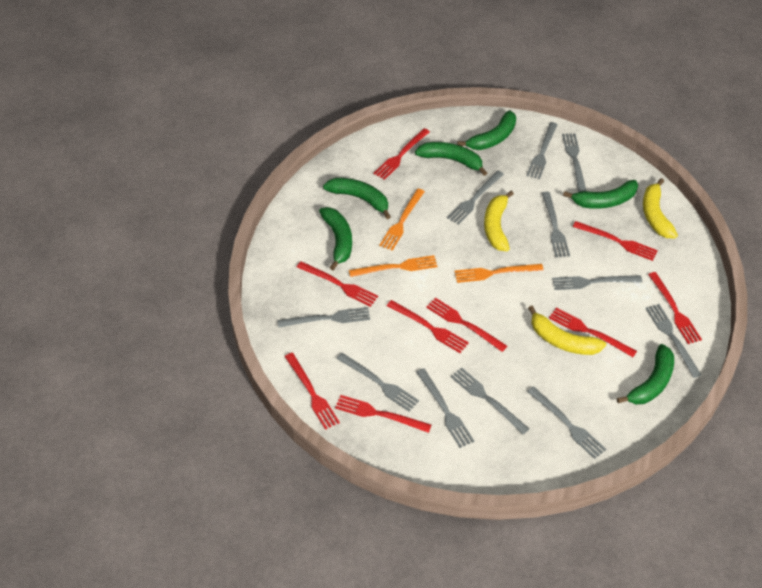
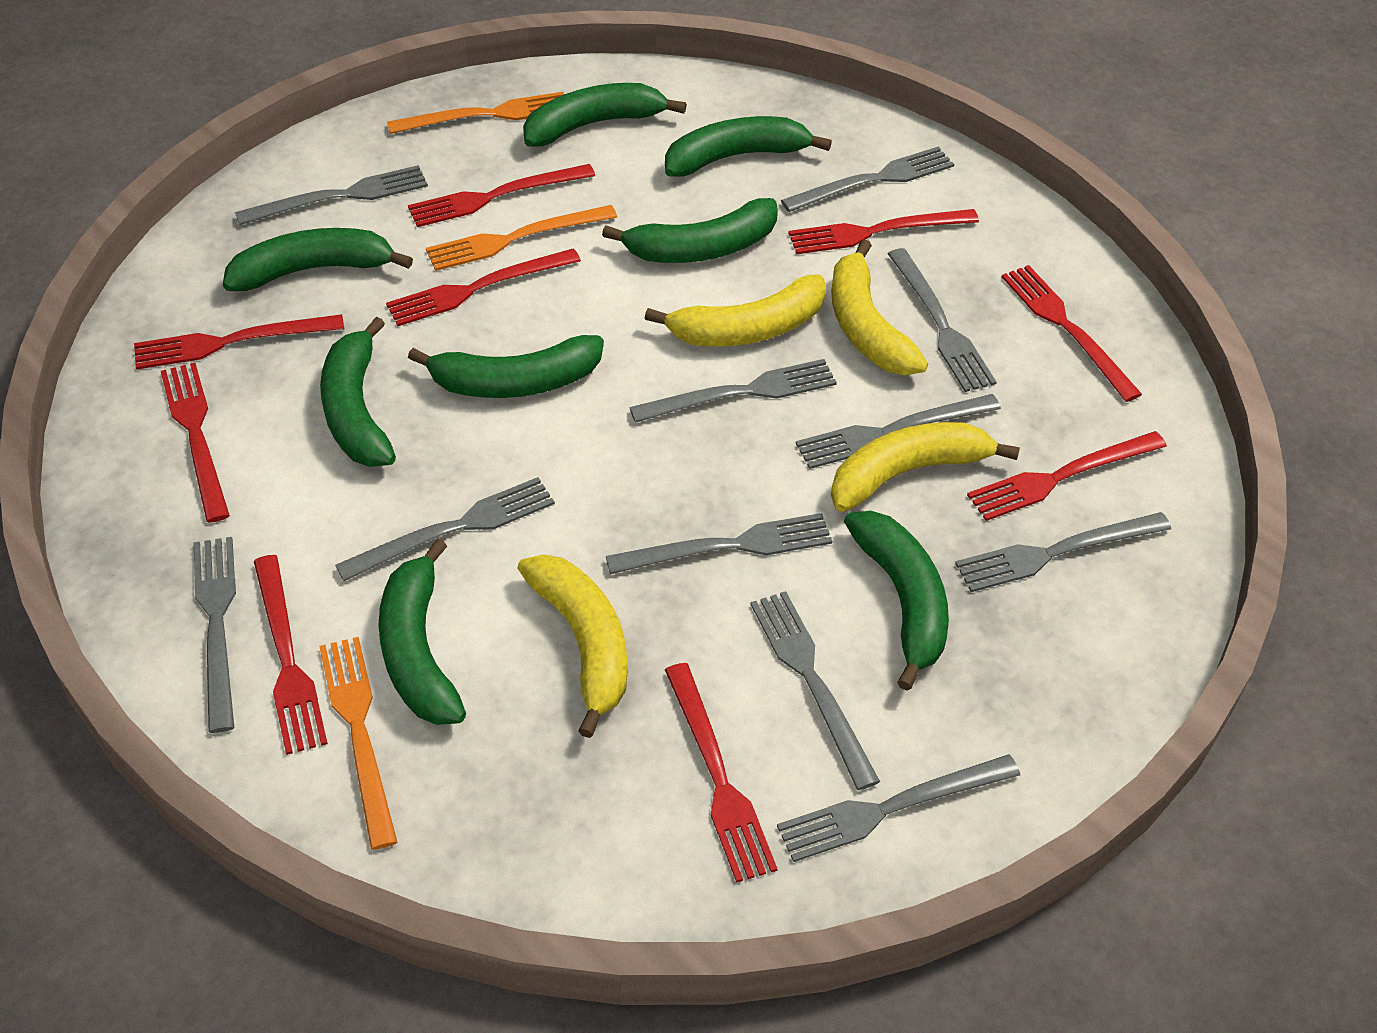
green banana: 6 -> 8
yellow banana: 3 -> 4

